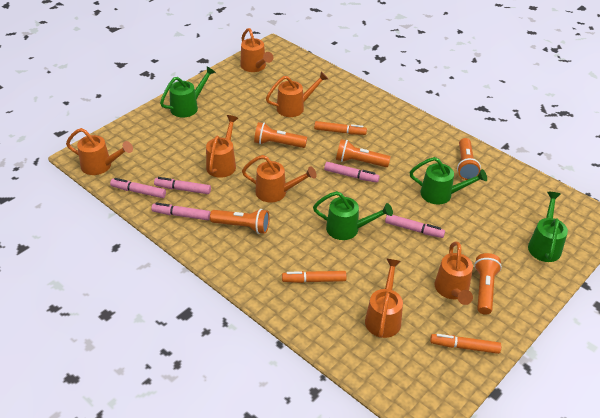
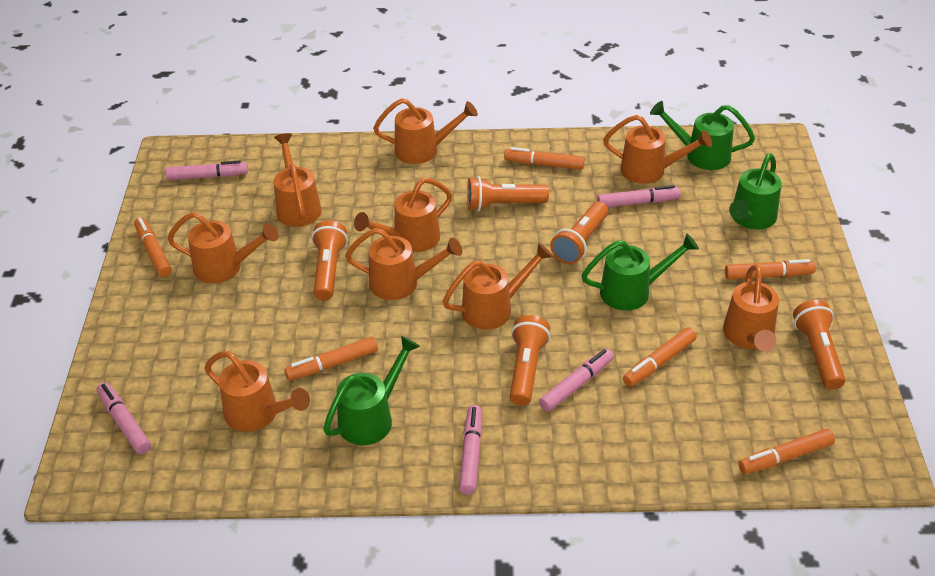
orange marker: 3 -> 6
orange watering can: 7 -> 9

